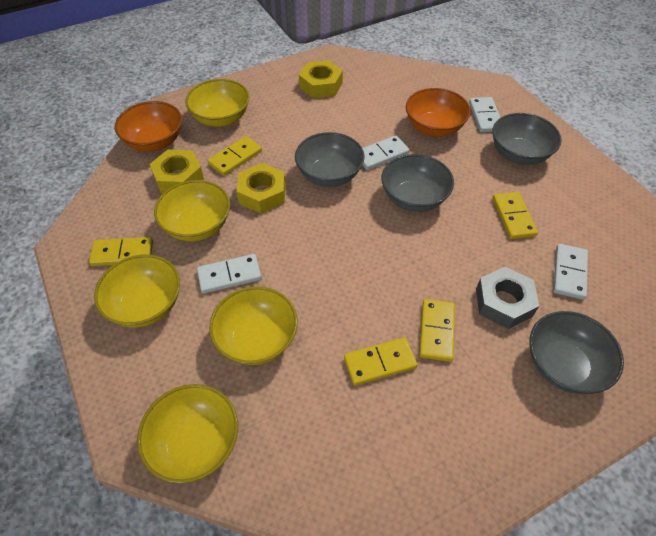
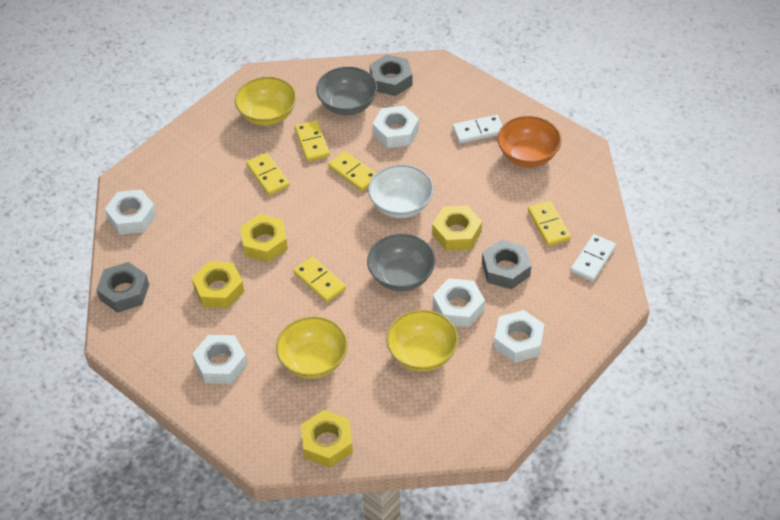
grey bowl: 4 -> 2
grey nut: 1 -> 3
orange bowl: 2 -> 1
white bowl: 0 -> 1
white domino: 4 -> 2
white nut: 0 -> 5
yellow bowl: 5 -> 3
yellow nut: 3 -> 4

